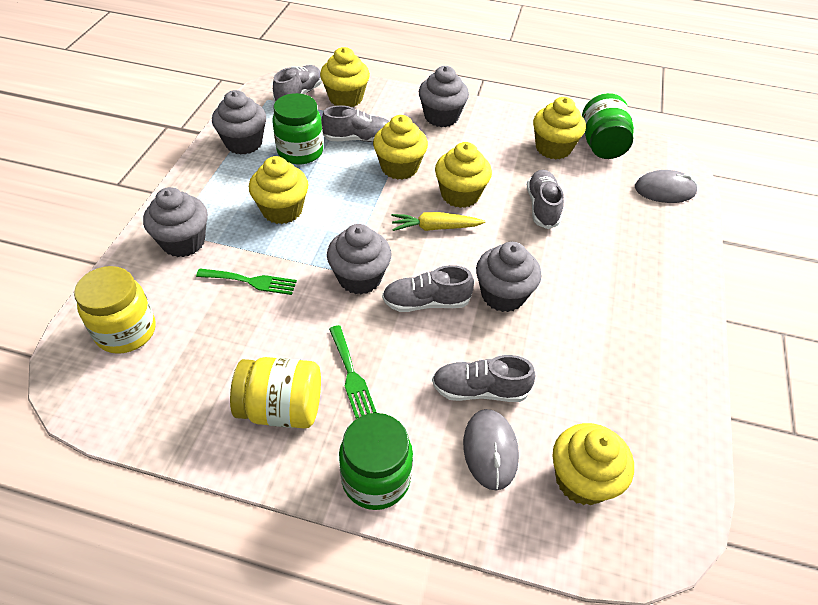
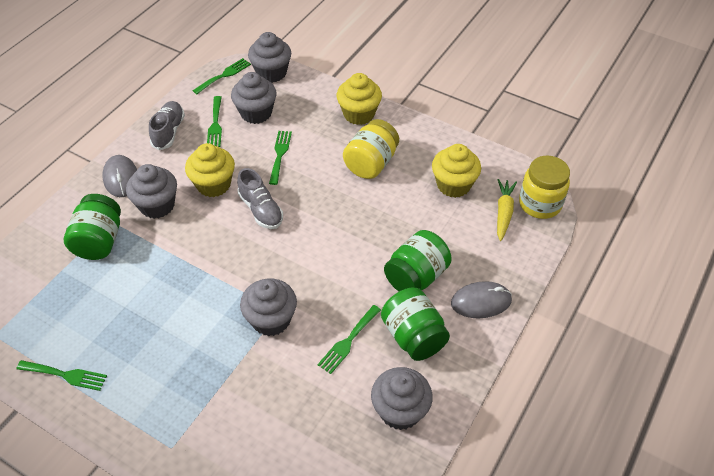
green fork: 2 -> 5
grey shoe: 5 -> 2
yellow cupcake: 6 -> 3

